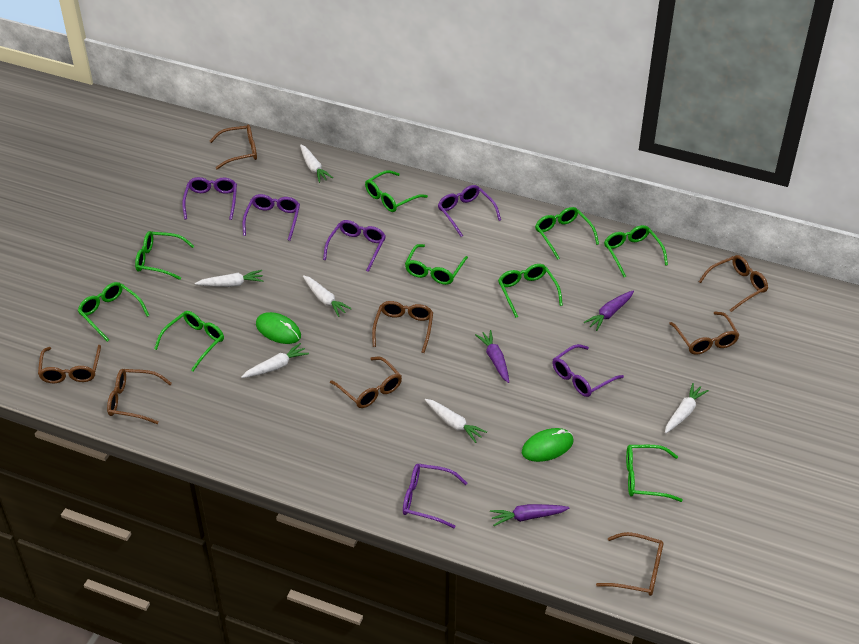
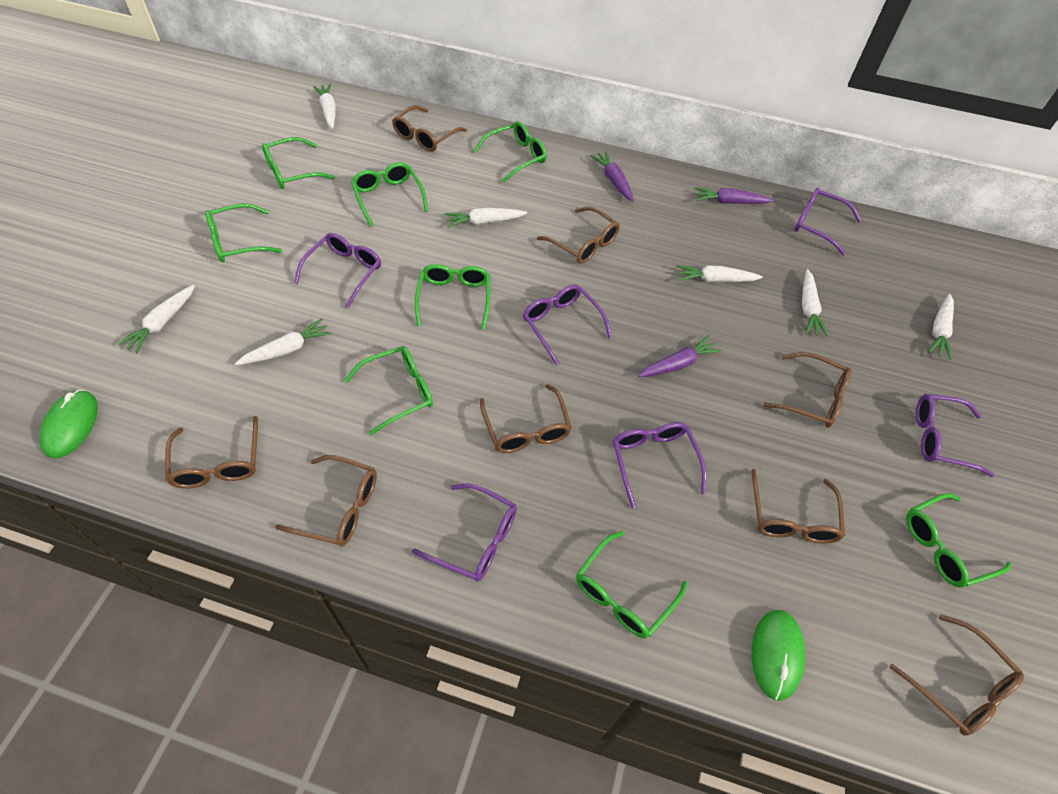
green glasses: 9 -> 8
white carrot: 6 -> 7

